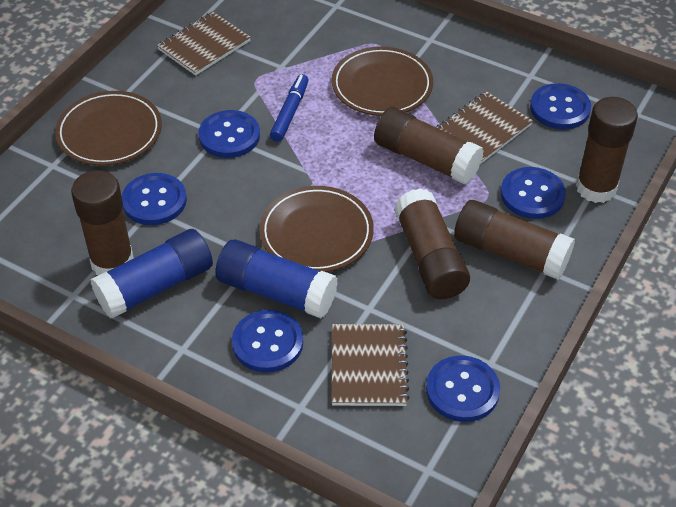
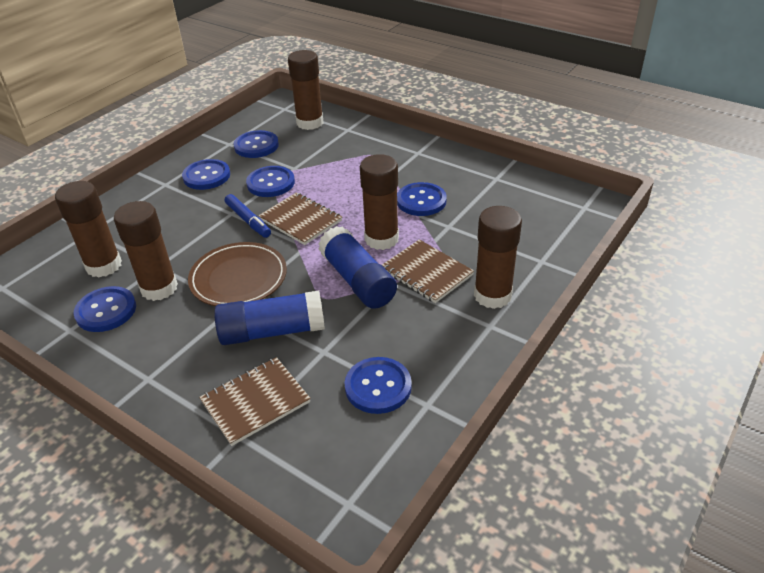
brown plate: 3 -> 1

